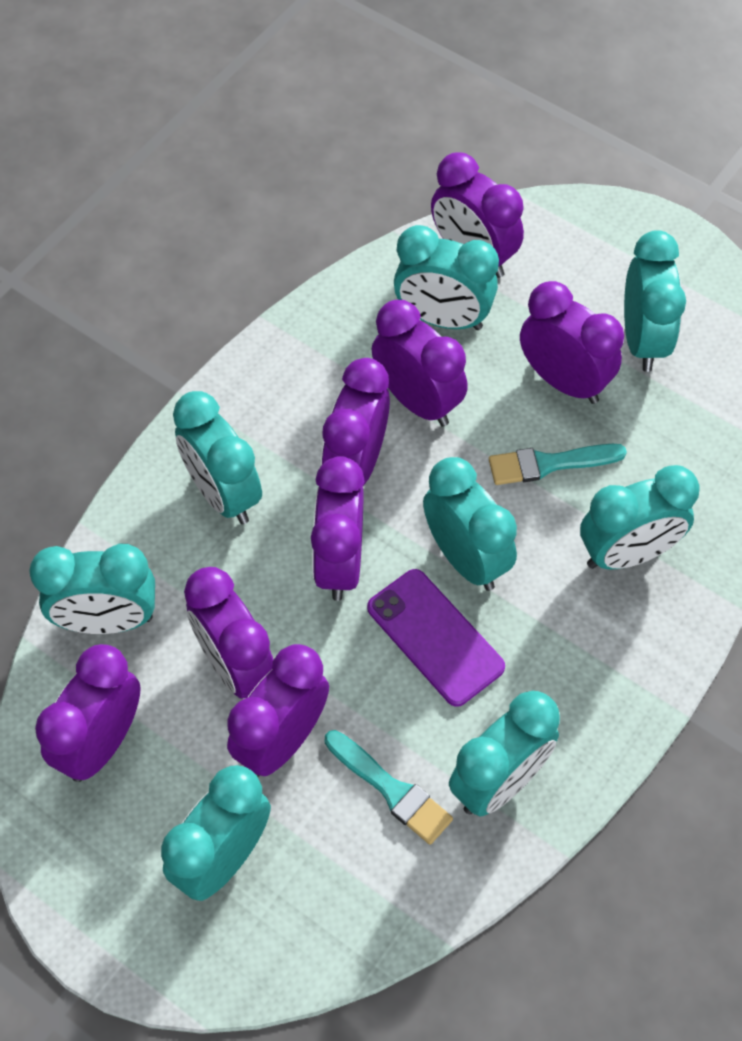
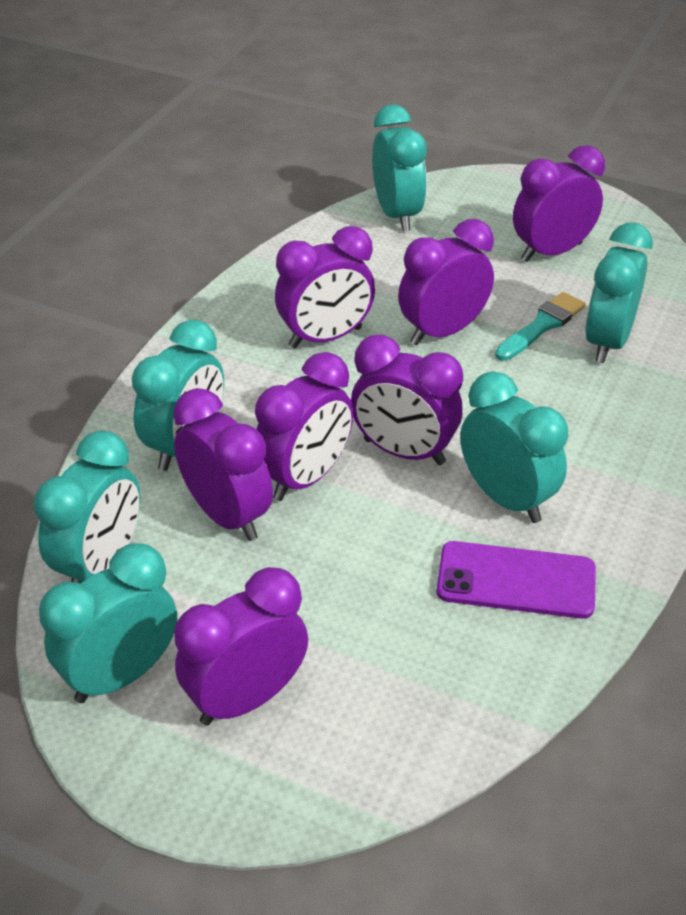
purple clock: 8 -> 7
turquoise brush: 2 -> 1
turquoise clock: 8 -> 6

